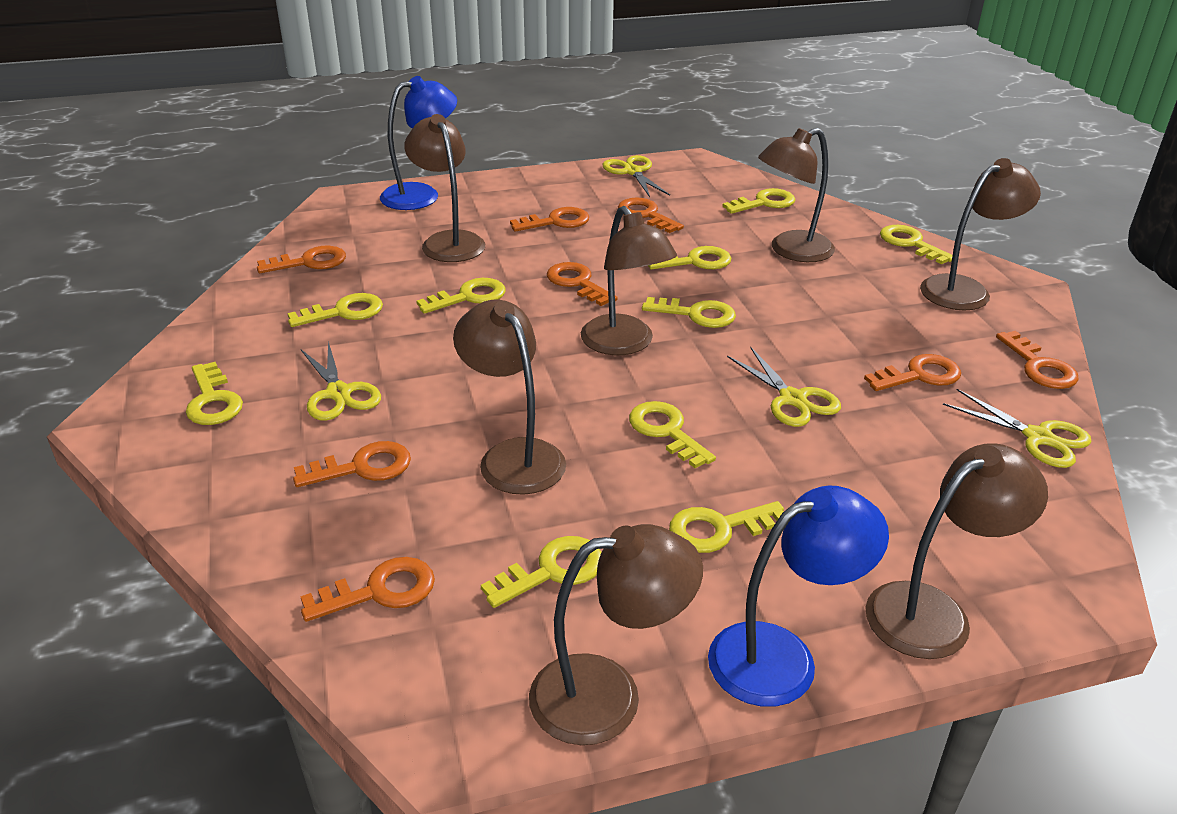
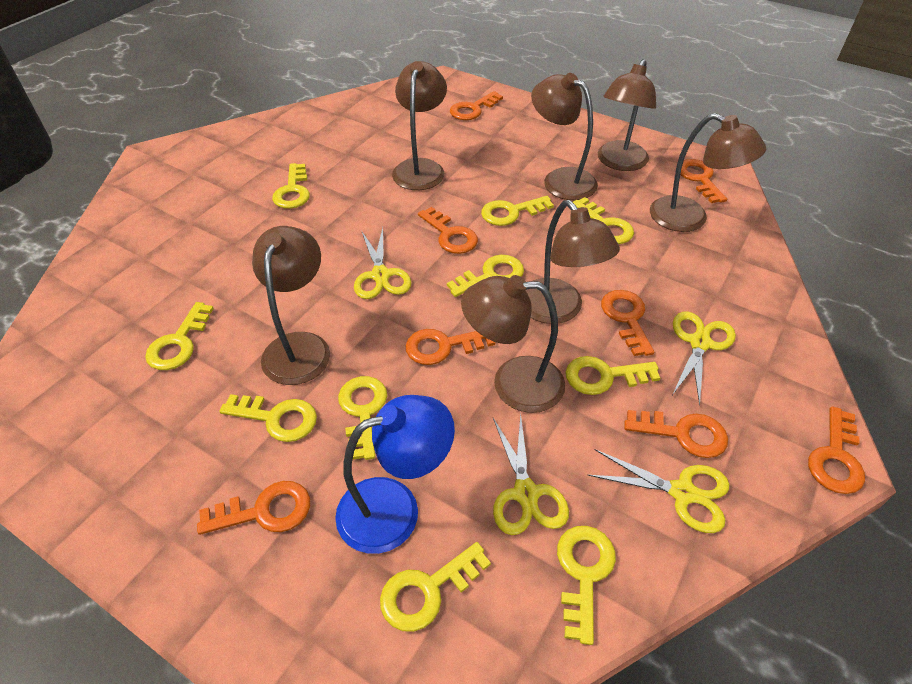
blue lamp: 2 -> 1

